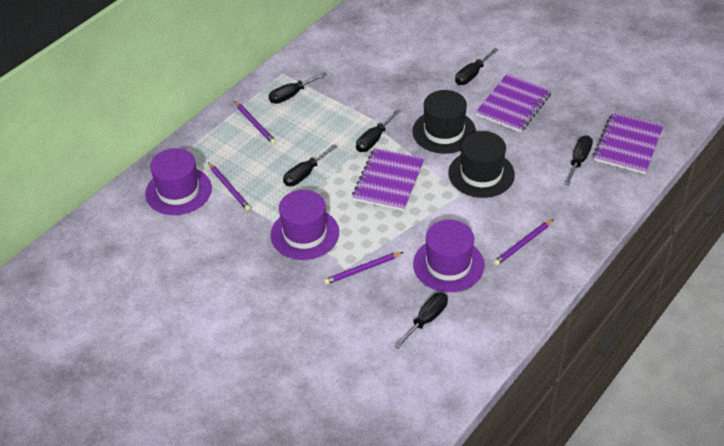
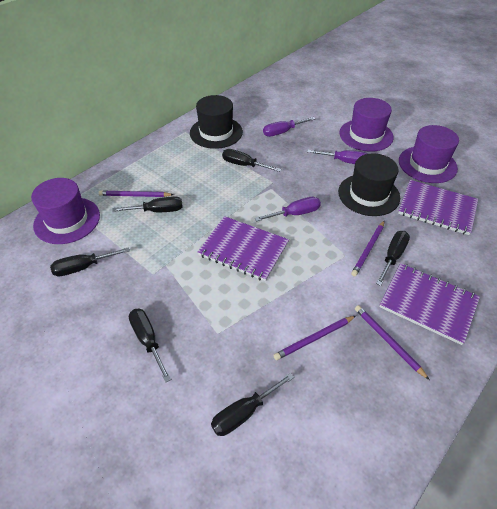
purple screwdriver: 0 -> 3

